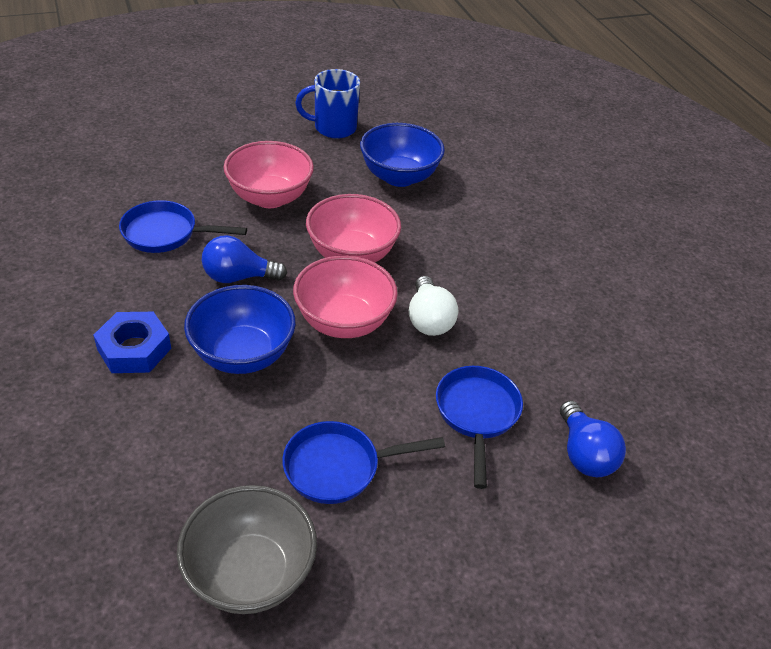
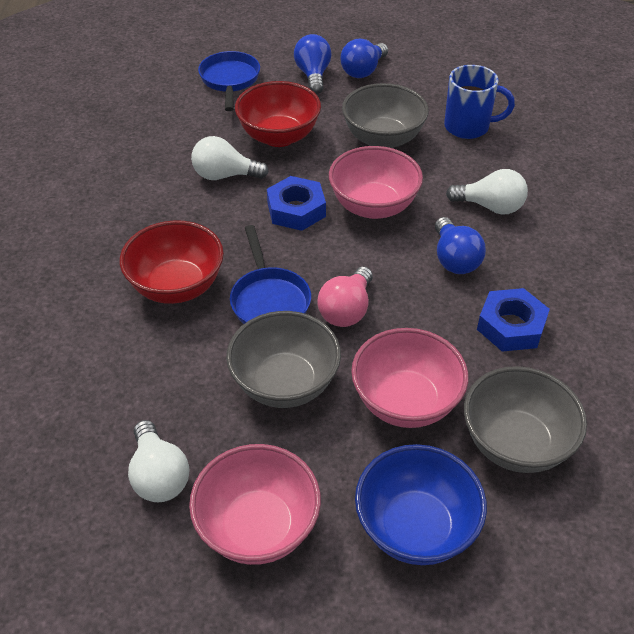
blue bowl: 2 -> 1
blue light bulb: 2 -> 3
blue nut: 1 -> 2
blue pan: 3 -> 2
grey bowl: 1 -> 3
pink light bulb: 0 -> 1
red bowl: 0 -> 2
white light bulb: 1 -> 3

